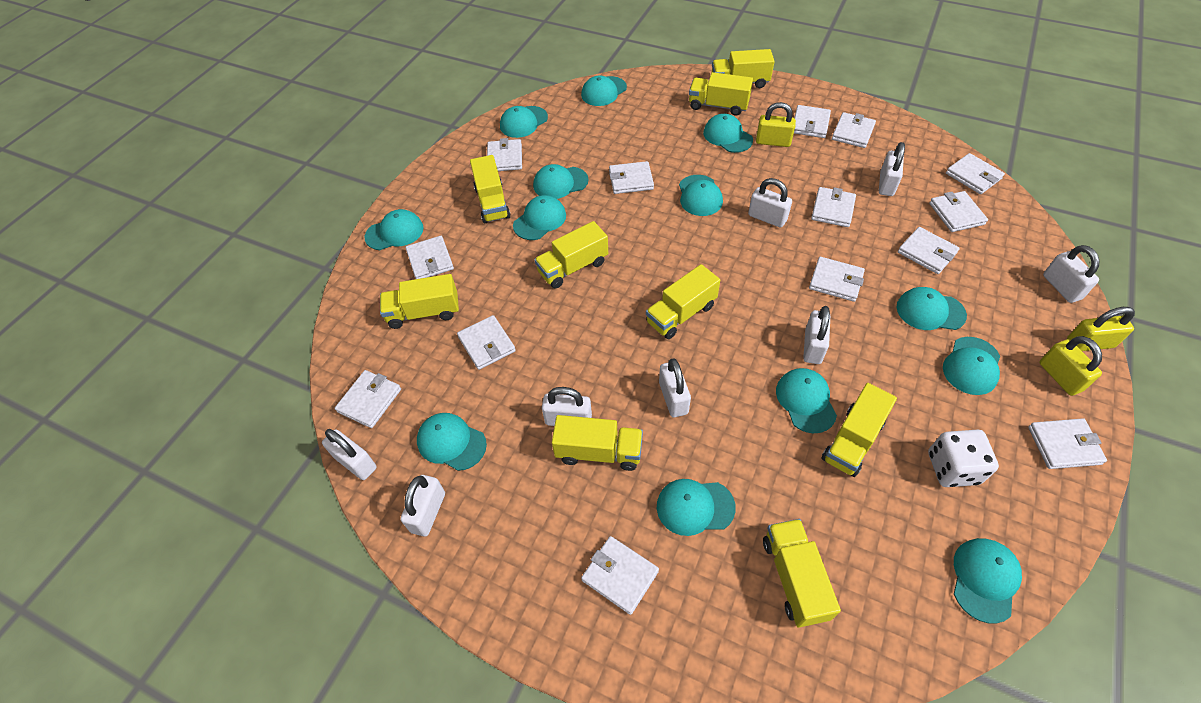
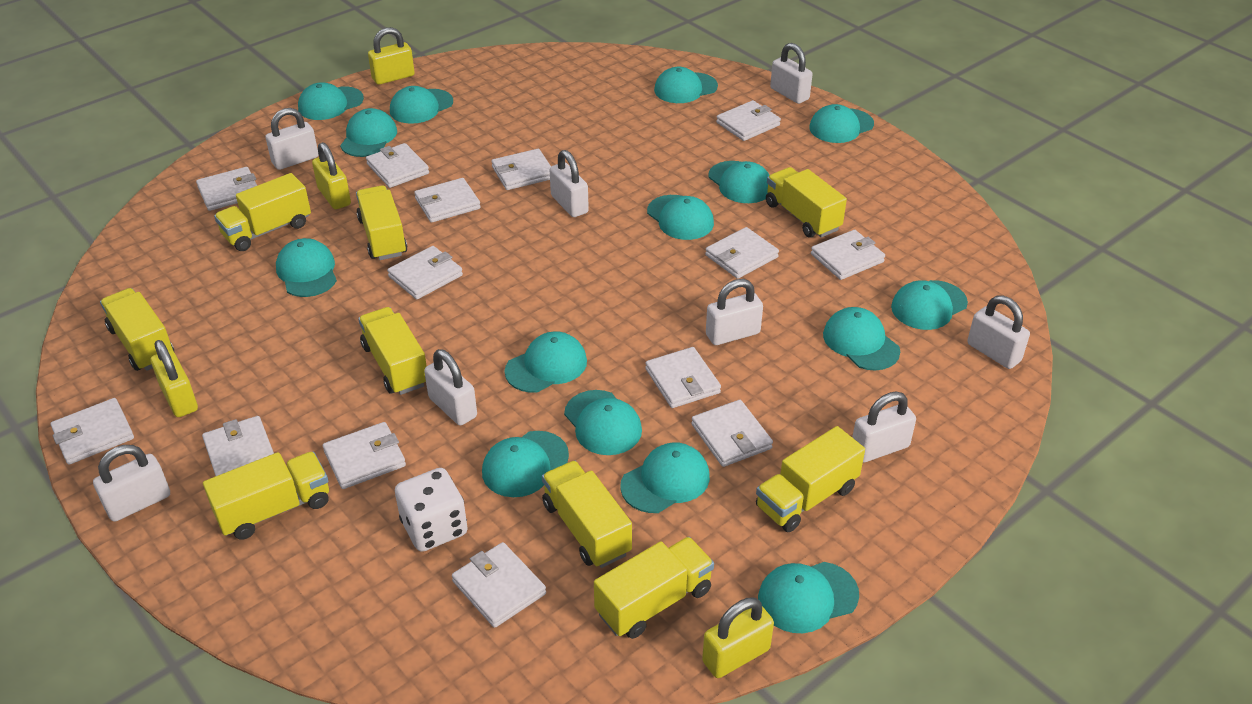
turquoise cap: 13 -> 15
yellow padlock: 3 -> 4

